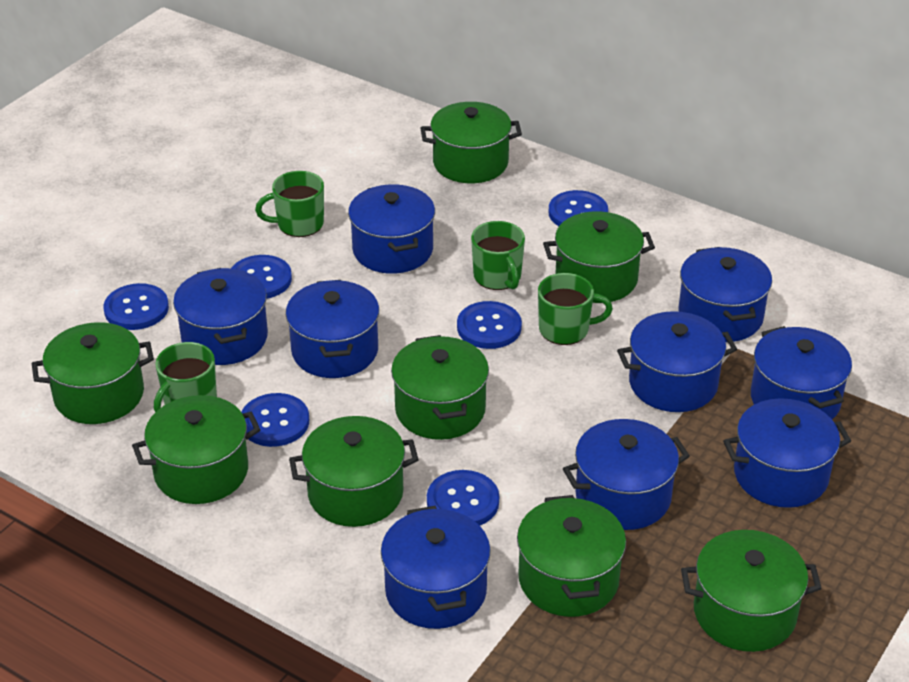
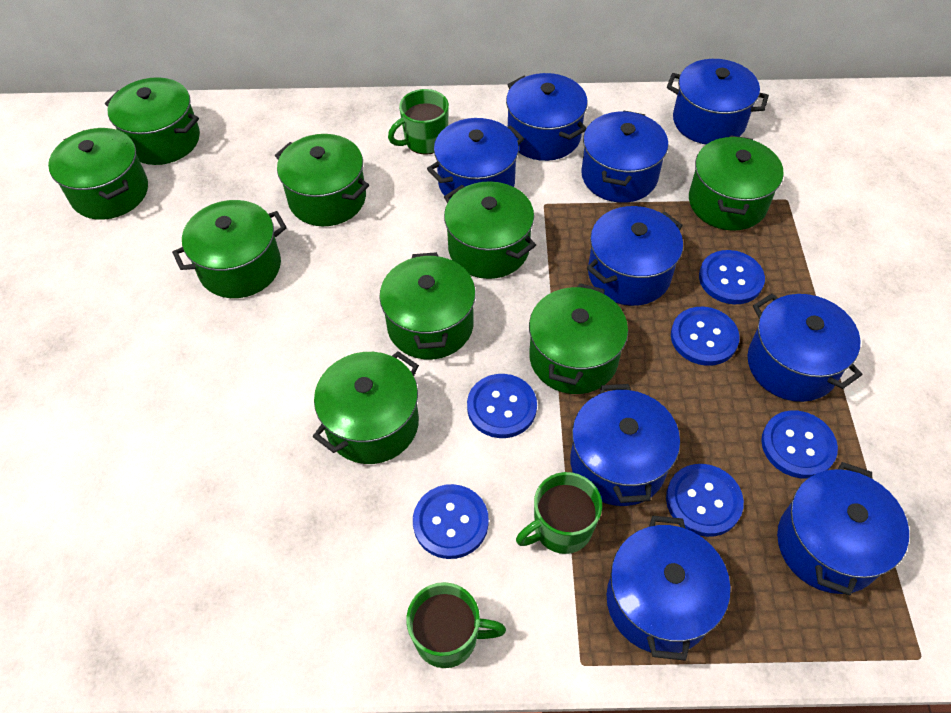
green mug: 4 -> 3
green pot: 8 -> 9

